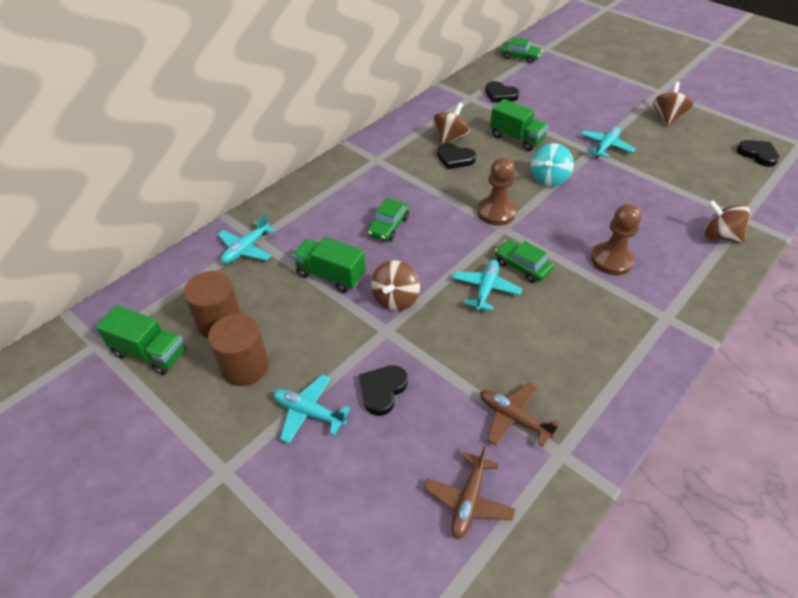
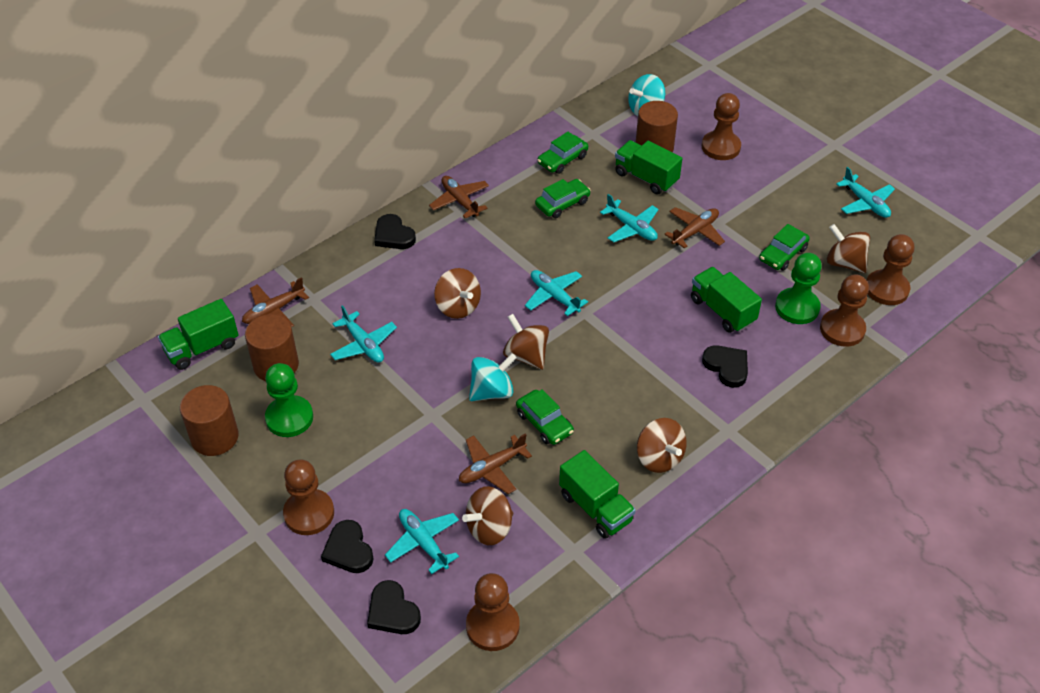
brown cylinder: 2 -> 3
brown pawn: 2 -> 5
brown plane: 2 -> 4
brown spinning top: 4 -> 5
green car: 3 -> 4
green pawn: 0 -> 2
green truck: 3 -> 4
turquoise plane: 4 -> 5
turquoise spinning top: 1 -> 2

